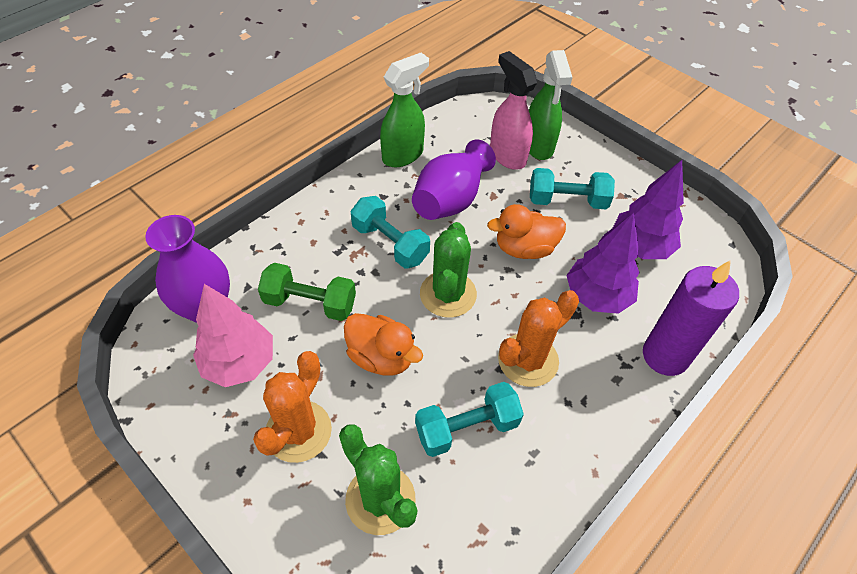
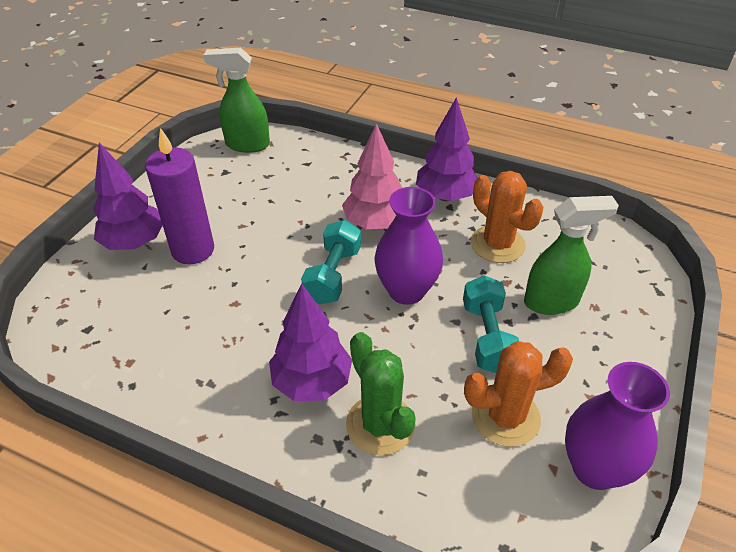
green cactus: 2 -> 1
green dumbbell: 1 -> 0
orange duck: 2 -> 0
pink spray bottle: 1 -> 0
purple tree: 2 -> 3
turquoise dumbbell: 3 -> 2

